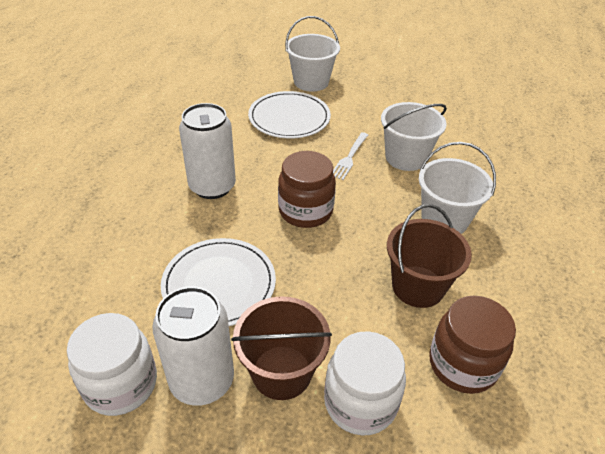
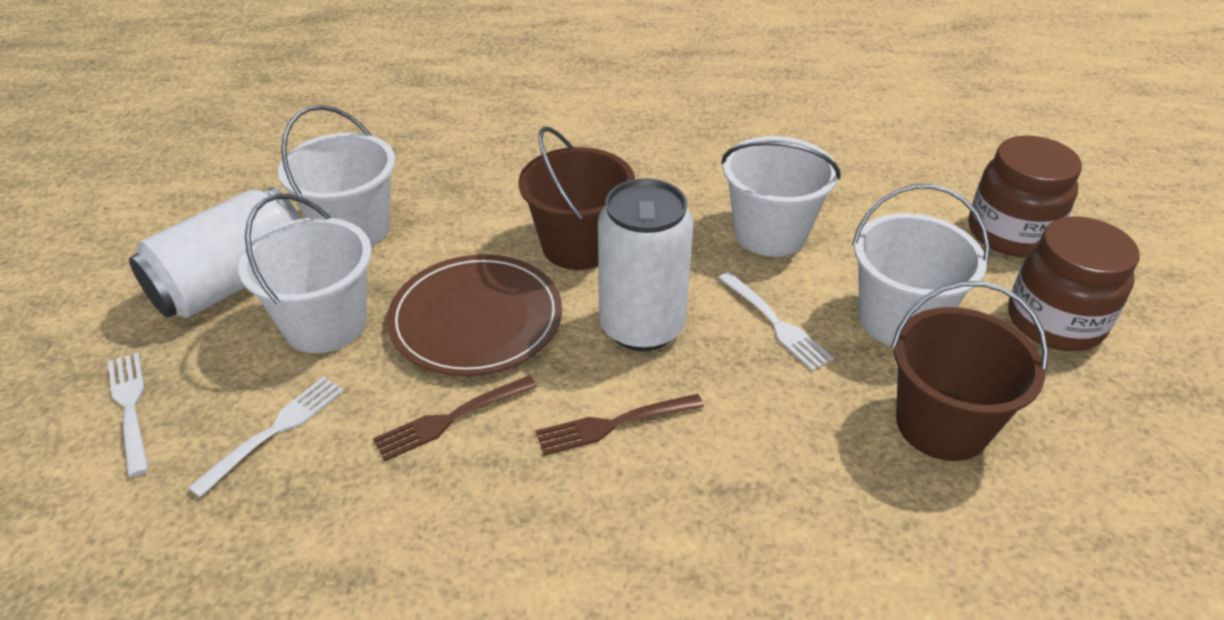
brown fork: 0 -> 2
brown plate: 0 -> 1
white bucket: 3 -> 4
white fork: 1 -> 3
white jar: 2 -> 0
white plate: 2 -> 0

